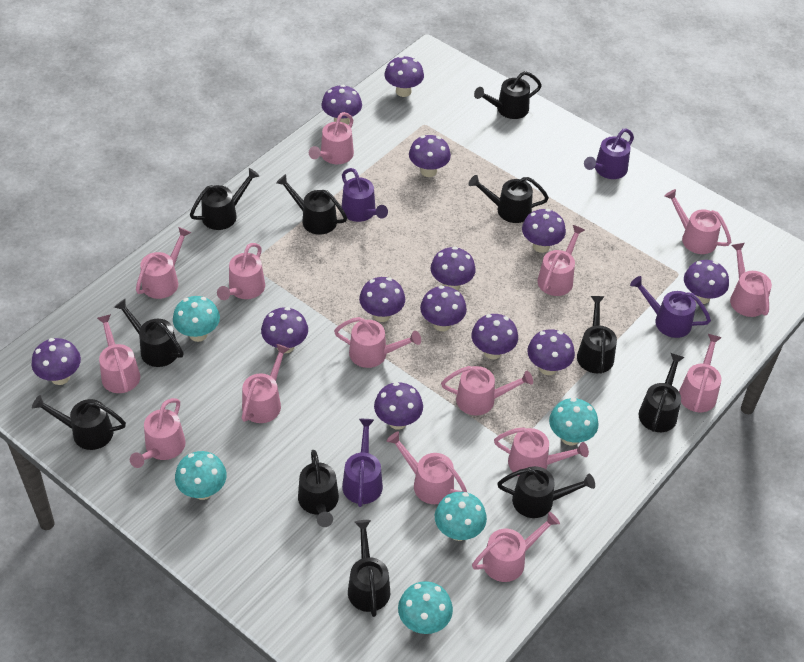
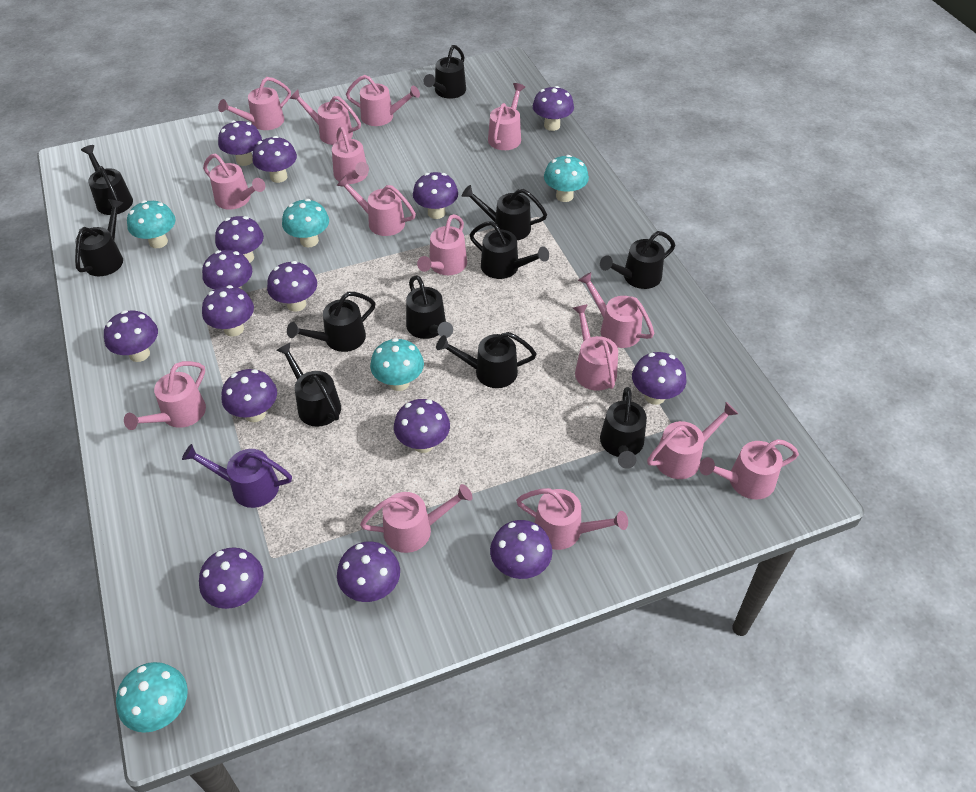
purple mushroom: 13 -> 15
purple watering can: 4 -> 1

